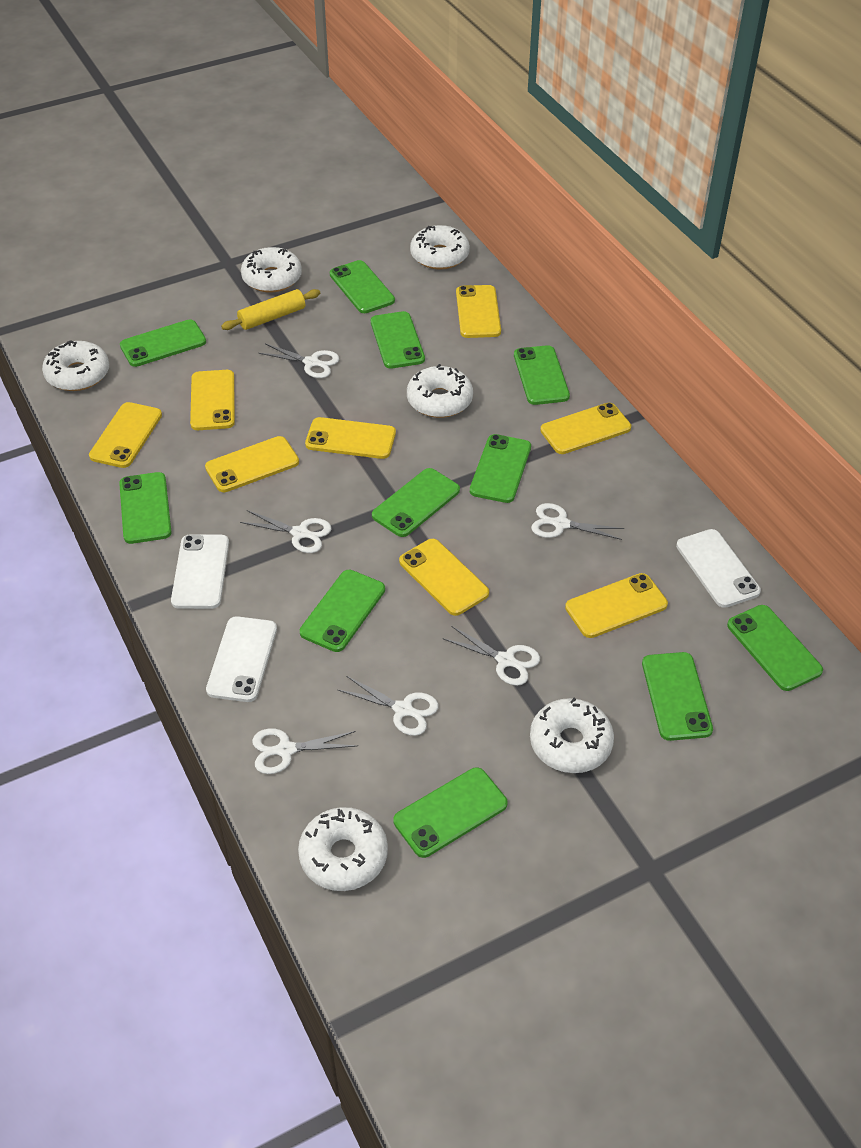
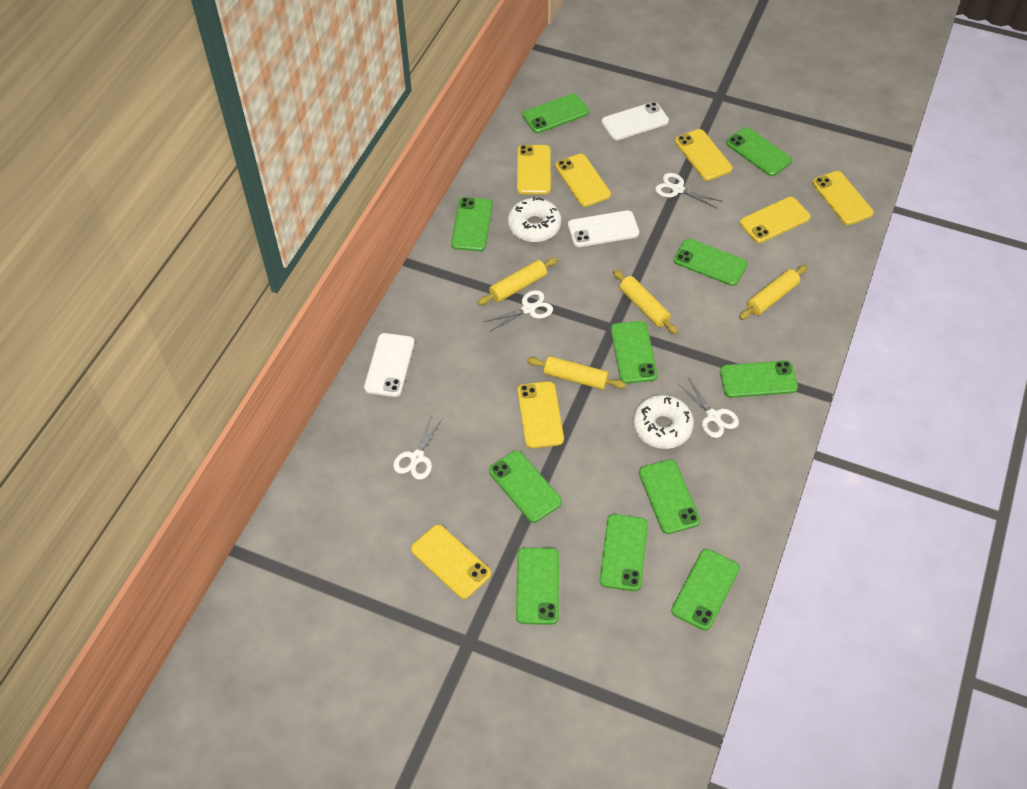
white donut: 6 -> 2
white scissors: 6 -> 4
yellow phone: 8 -> 7
yellow rolling pin: 1 -> 4

